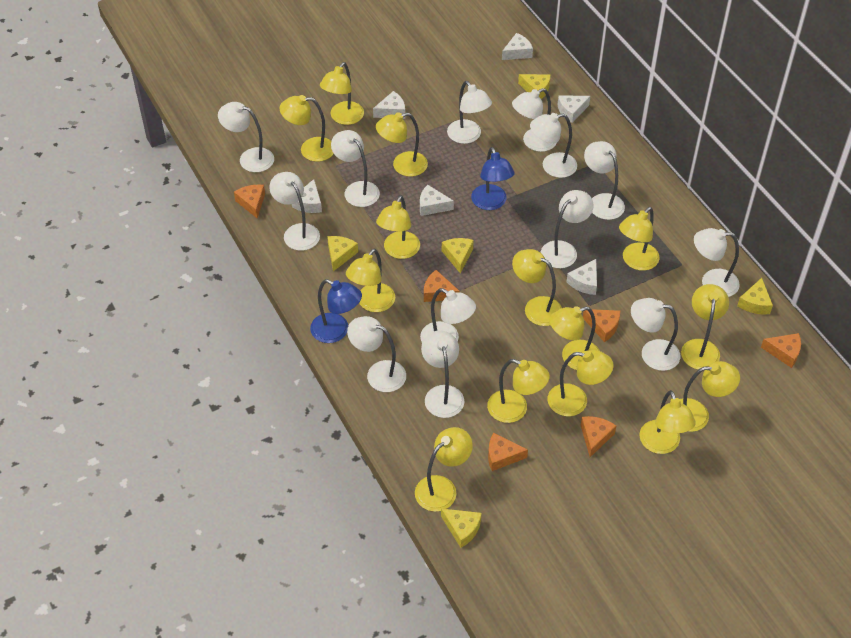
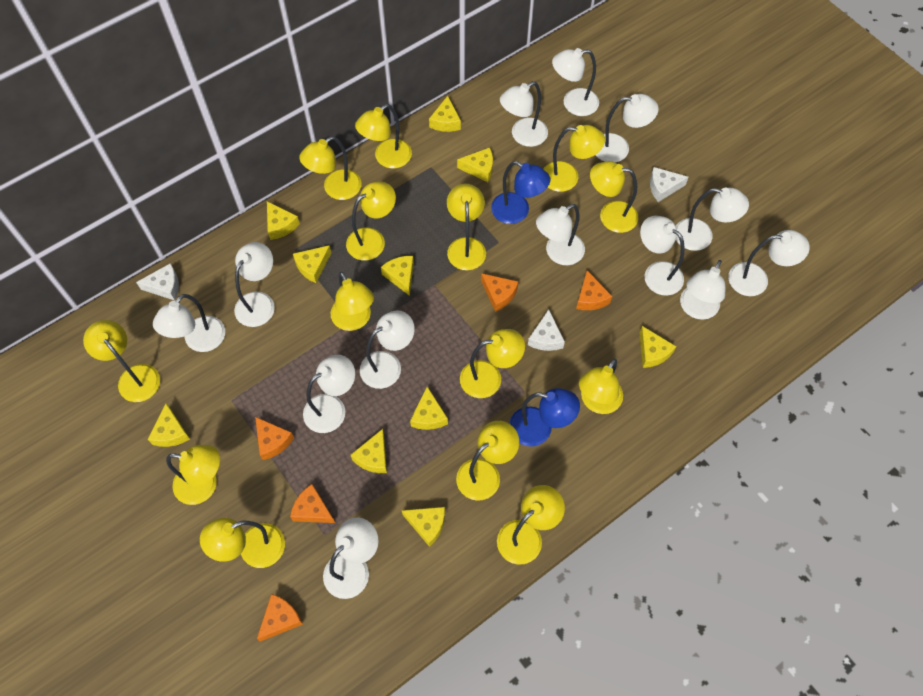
orange cheese: 6 -> 5
white cheese: 6 -> 3
yellow cheese: 5 -> 10

